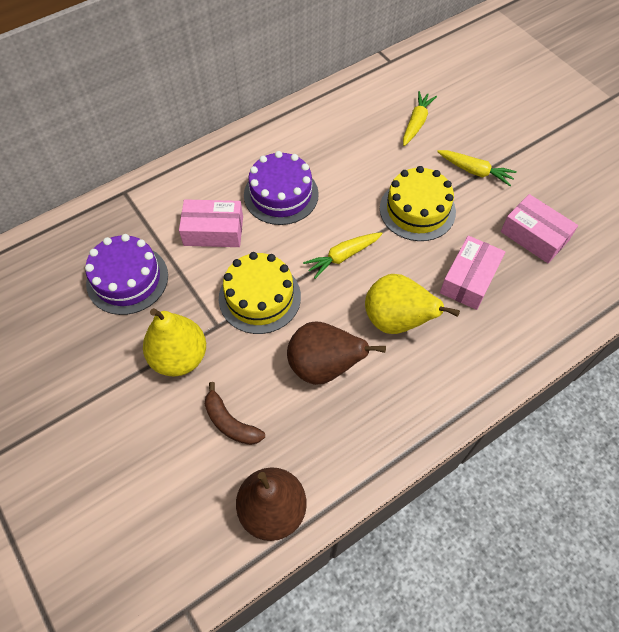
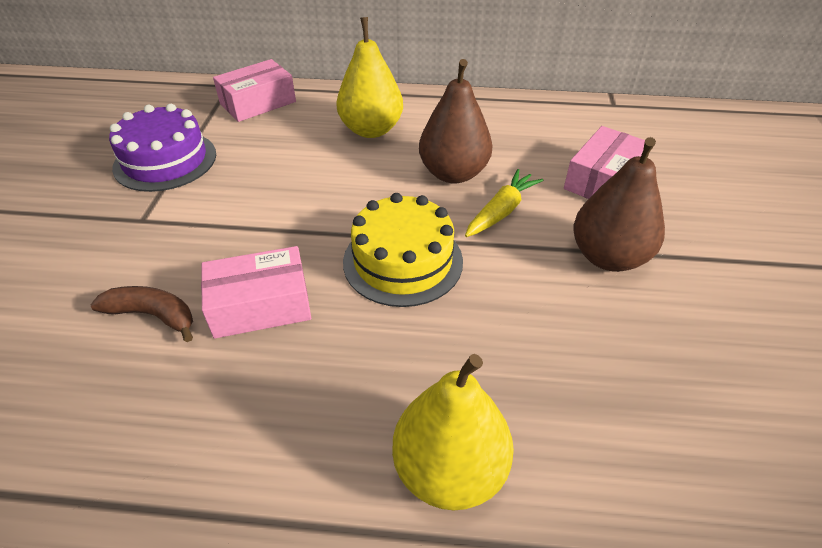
purple cake: 2 -> 1
yellow cake: 2 -> 1
yellow carrot: 3 -> 1

